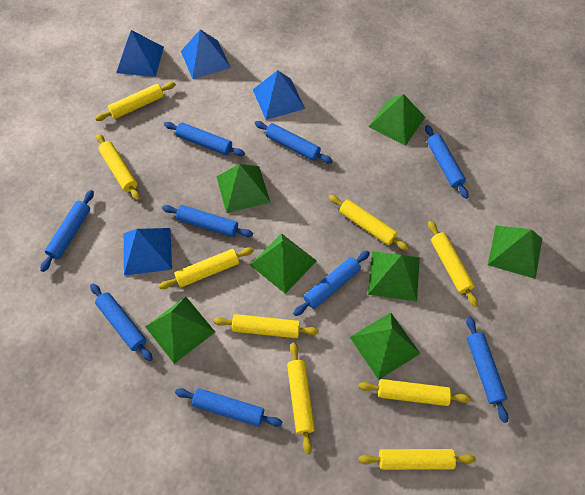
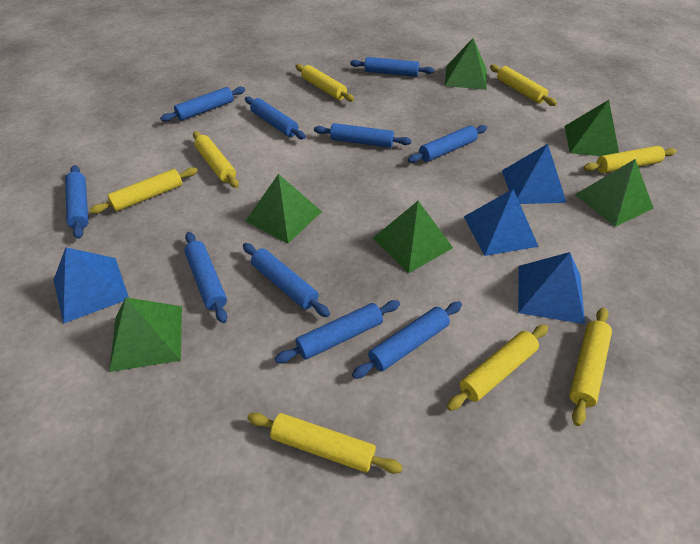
blue rolling pin: 9 -> 10
green pyramid: 7 -> 6
yellow rolling pin: 9 -> 8

